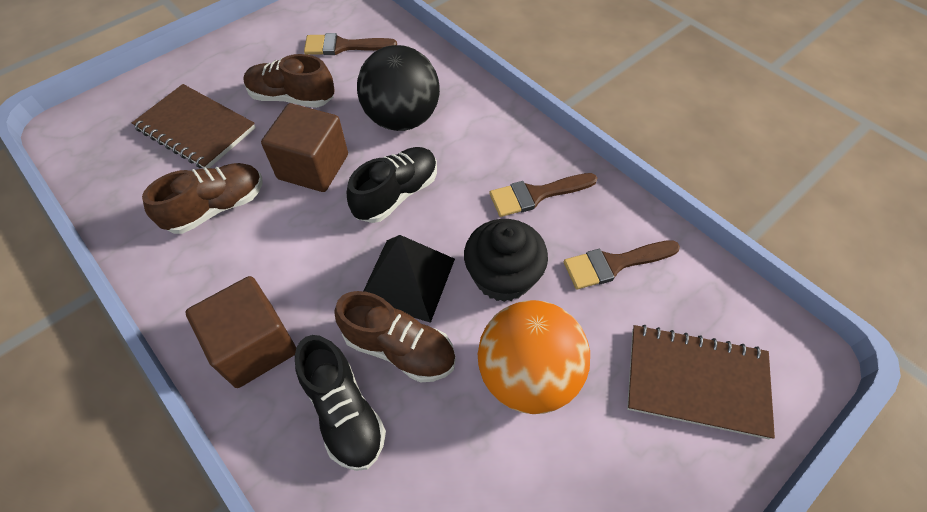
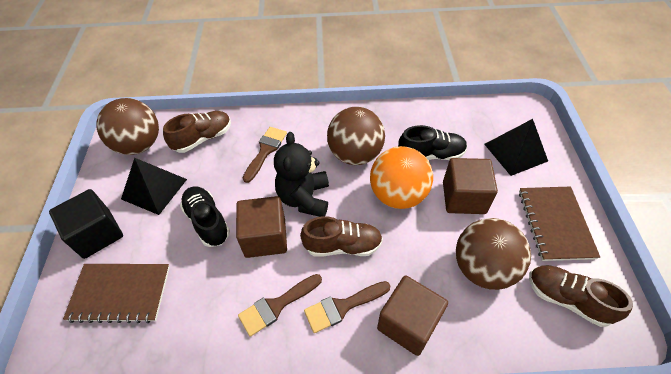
black ball: 1 -> 0
black cube: 0 -> 1
black cupcake: 1 -> 0
black pyramid: 1 -> 2
black teddy bear: 0 -> 1
brown ball: 0 -> 3
brown cube: 2 -> 3

